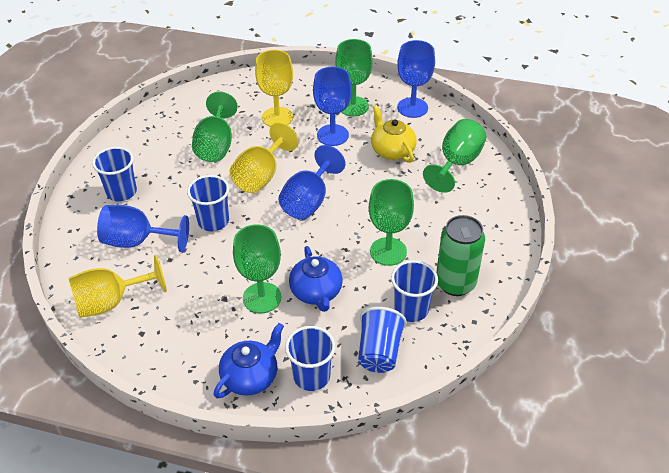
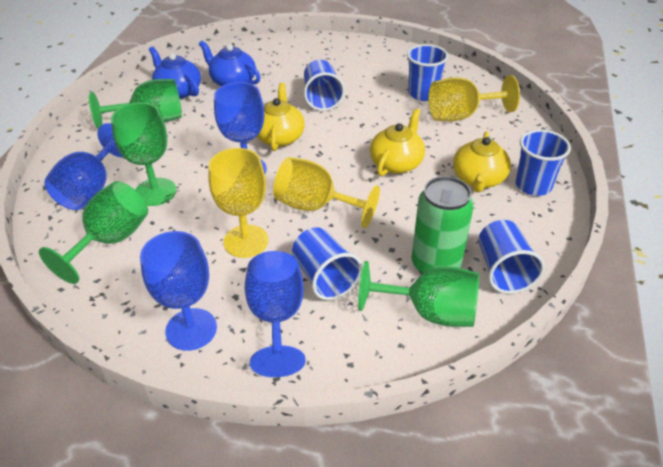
green goblet: 5 -> 4
yellow teapot: 1 -> 3

